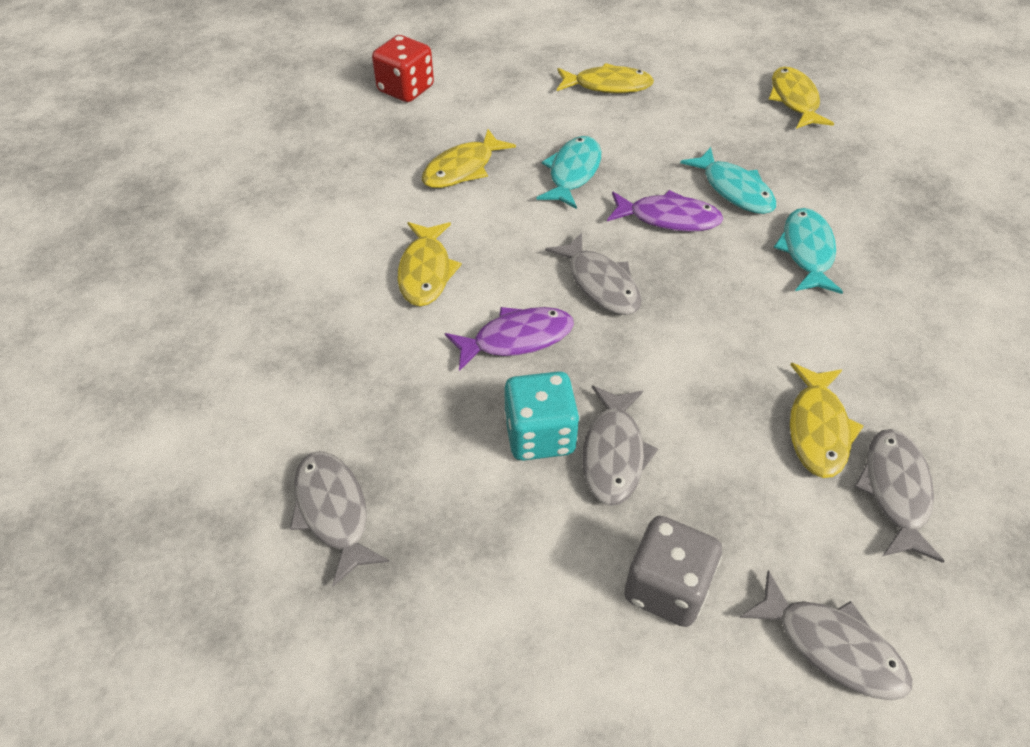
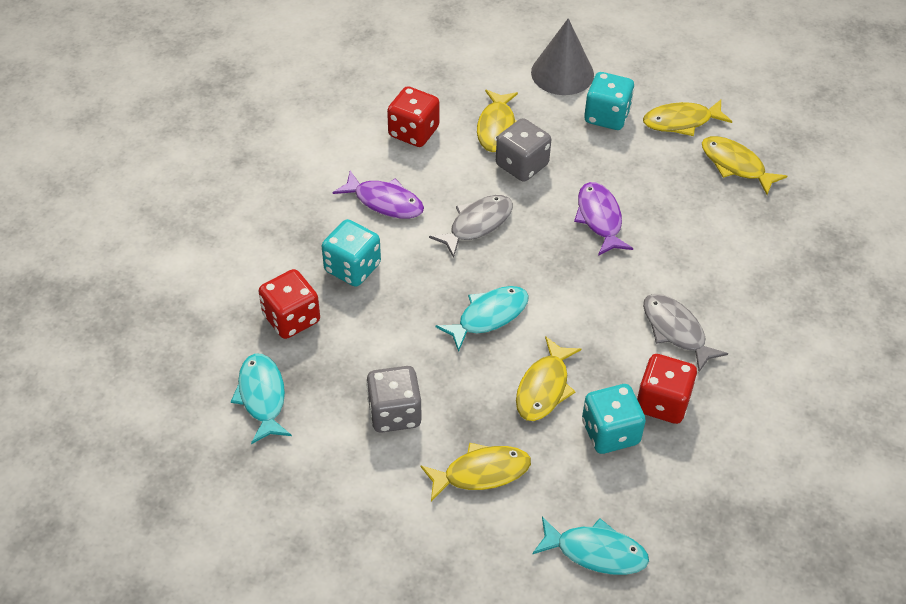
grey cone: 0 -> 1
grey dice: 1 -> 2
grey fish: 5 -> 2
red dice: 1 -> 3
turquoise dice: 1 -> 3

